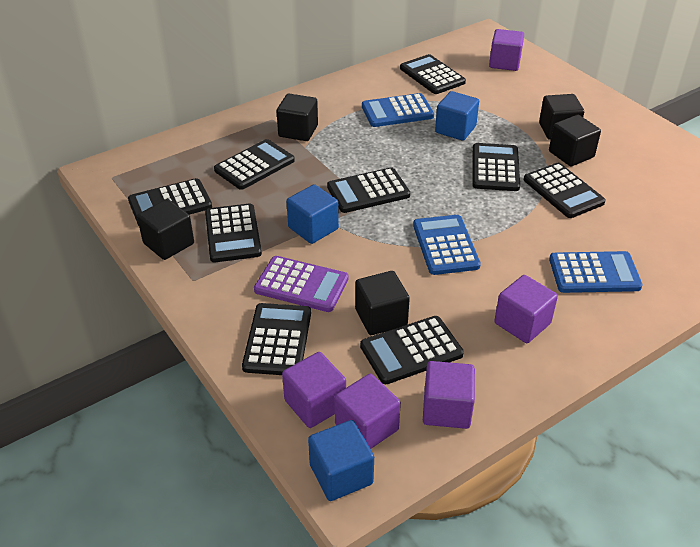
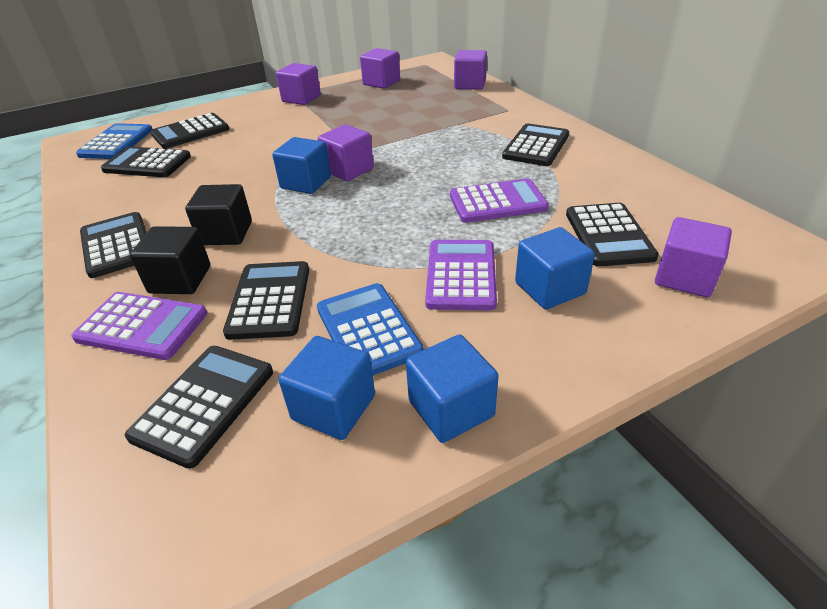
black calculator: 9 -> 7
black cube: 5 -> 2
blue calculator: 3 -> 2
blue cube: 3 -> 4
purple calculator: 1 -> 3

